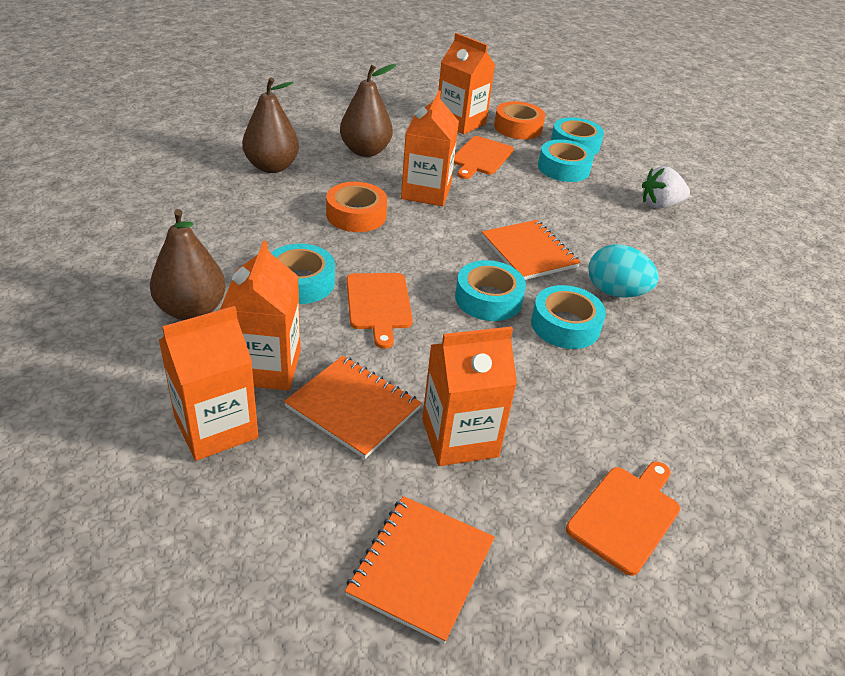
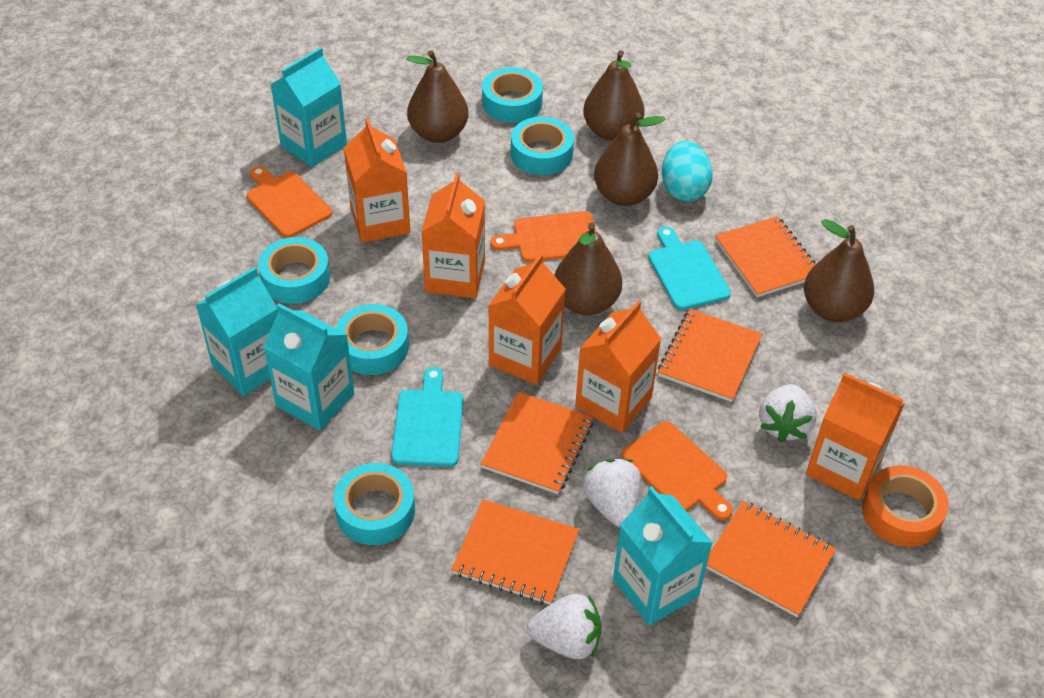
brown pear: 3 -> 5
orange notebook: 3 -> 5
orange tape: 2 -> 1
turquoise carton: 0 -> 4
turquoise cutting board: 0 -> 2
white strawberry: 1 -> 3

